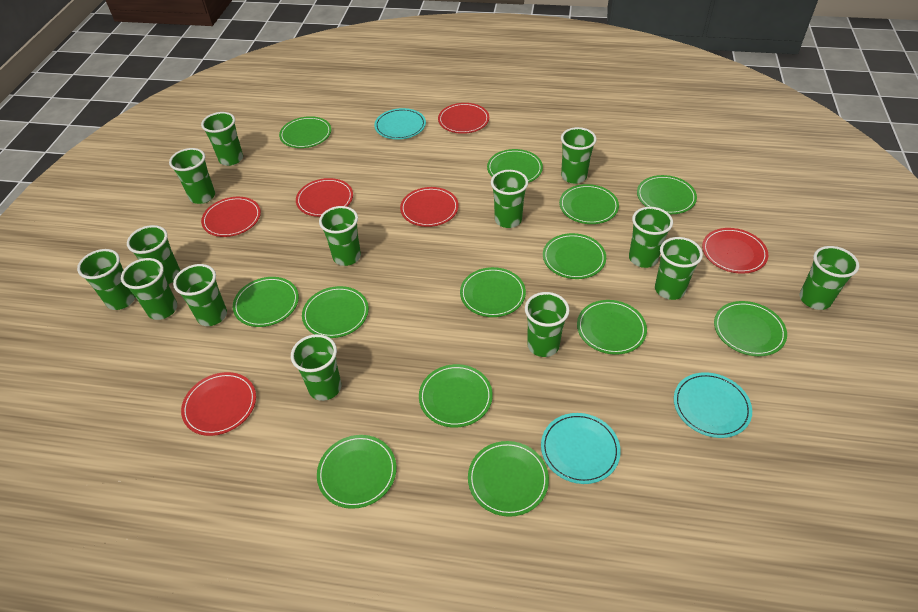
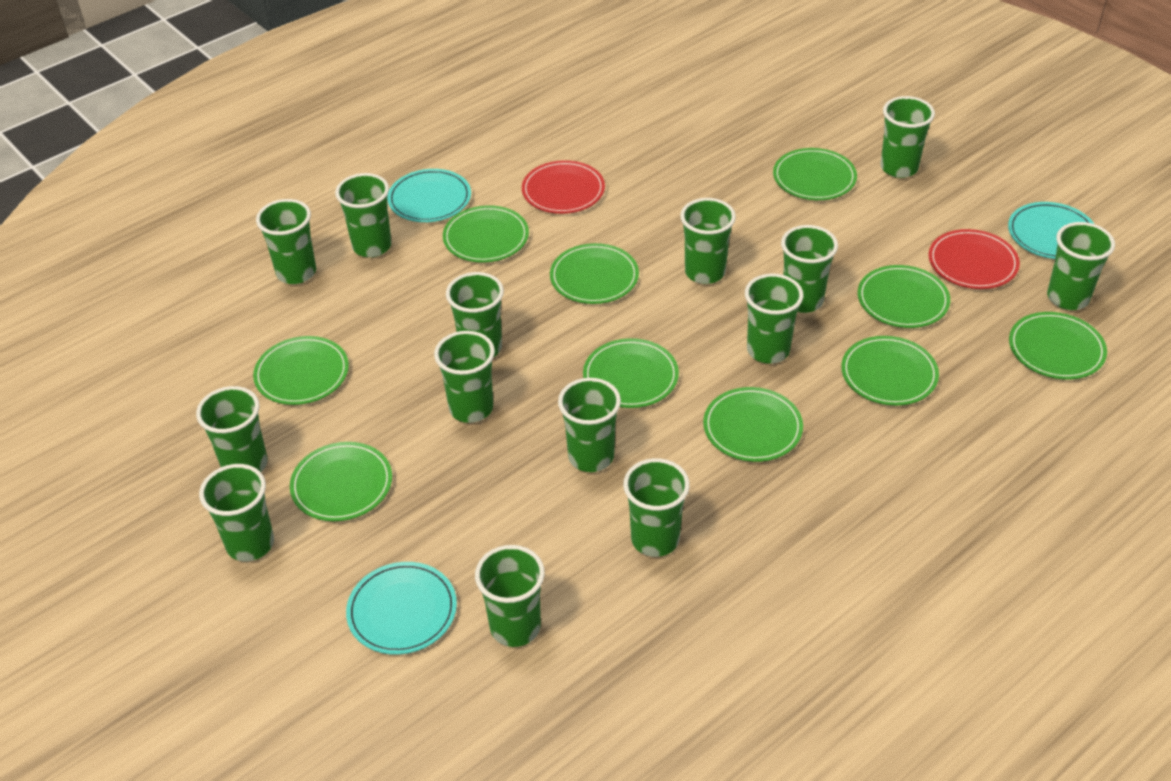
green plate: 13 -> 10
red plate: 6 -> 2

